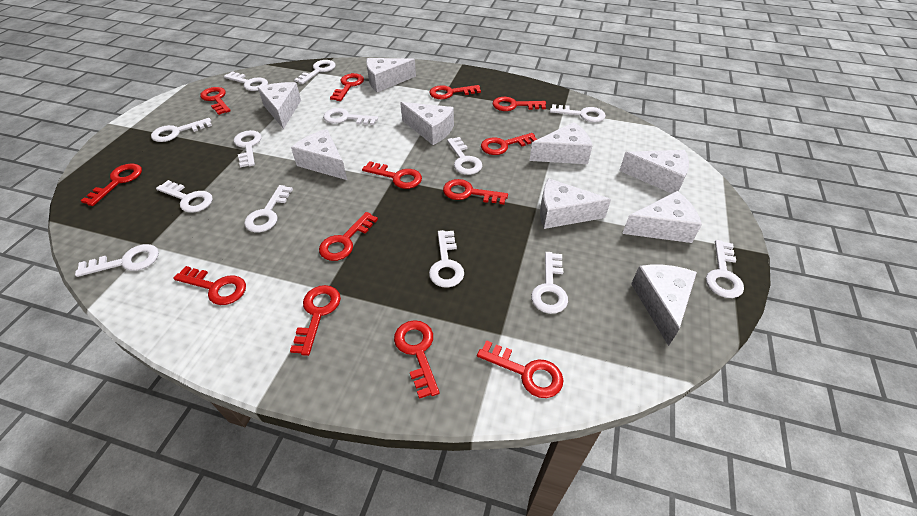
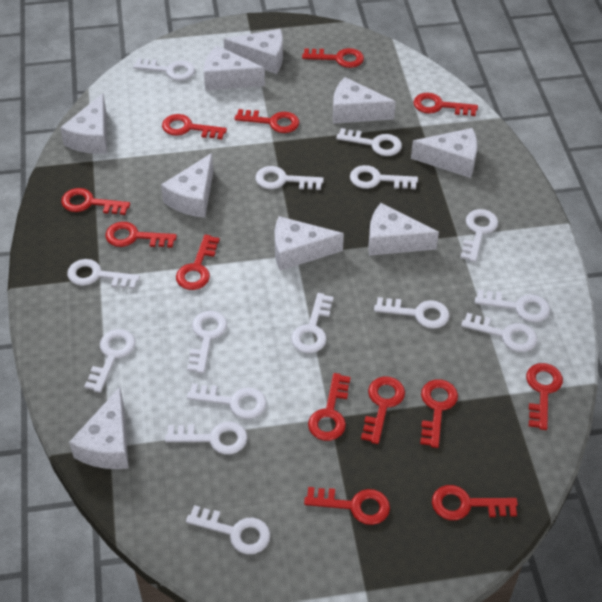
white key: 13 -> 15

